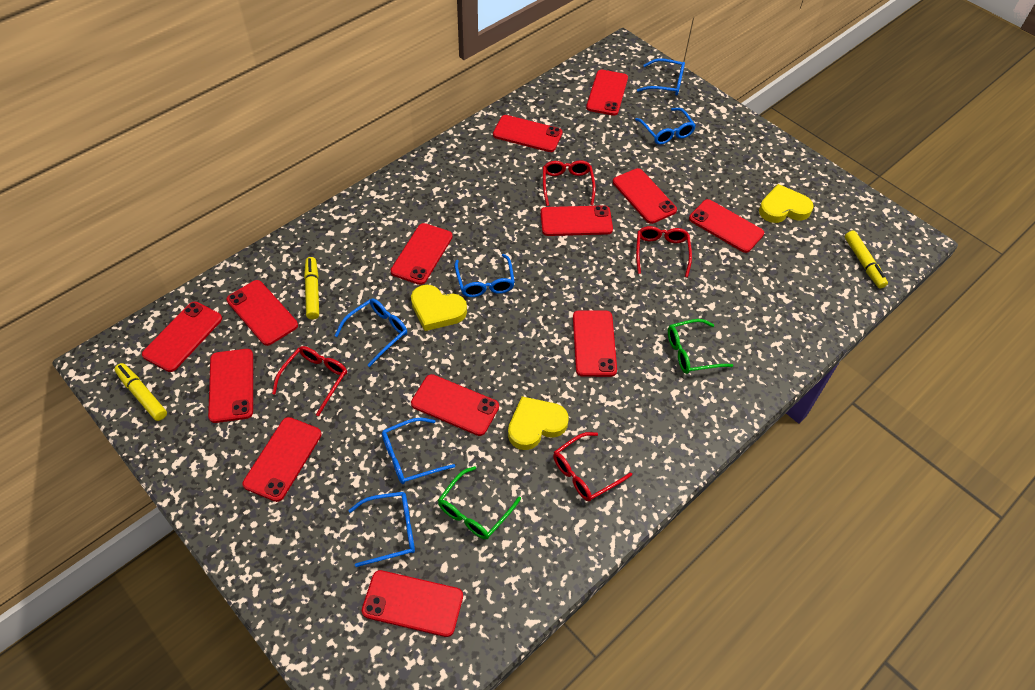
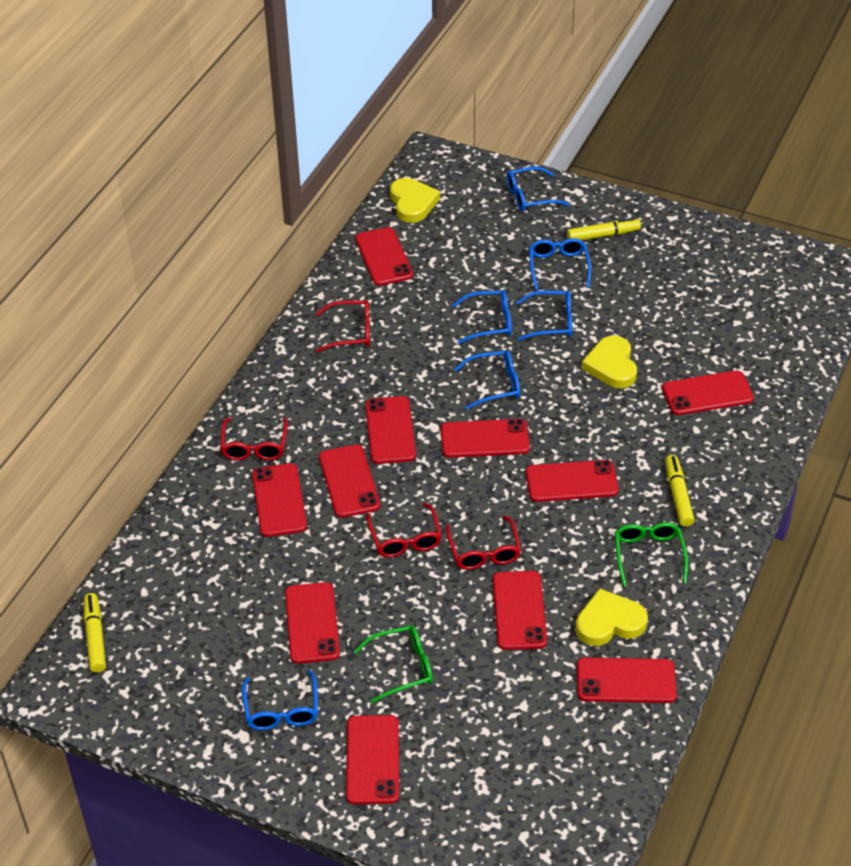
red phone: 13 -> 11

